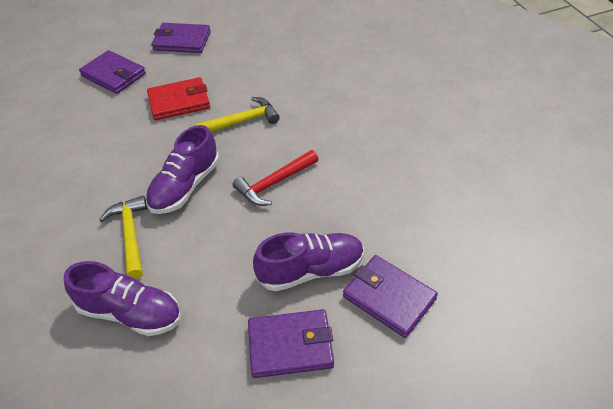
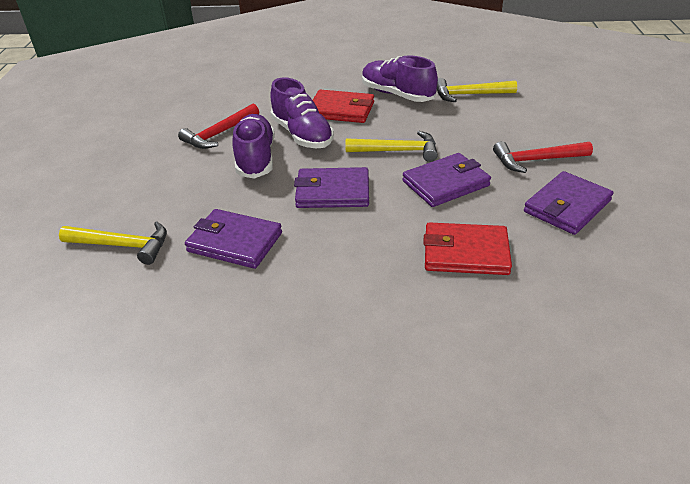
red hammer: 1 -> 2
red wallet: 1 -> 2
yellow hammer: 2 -> 3

